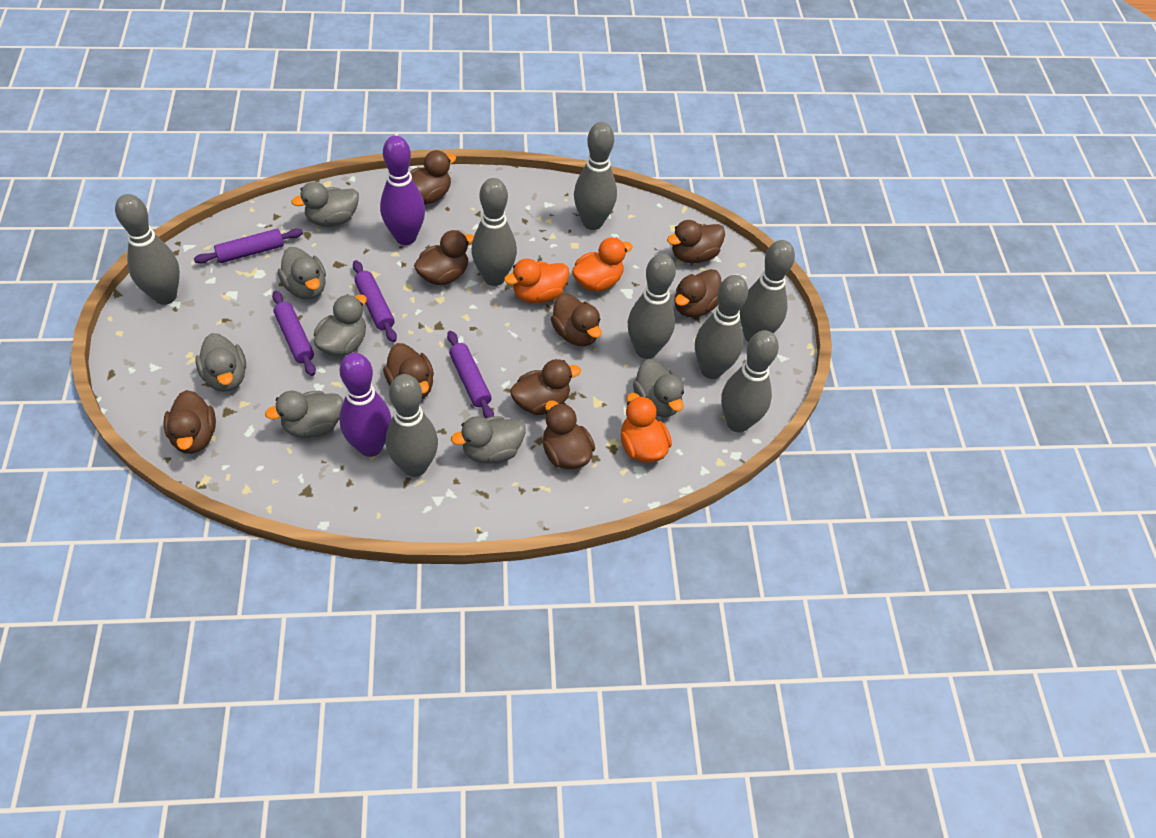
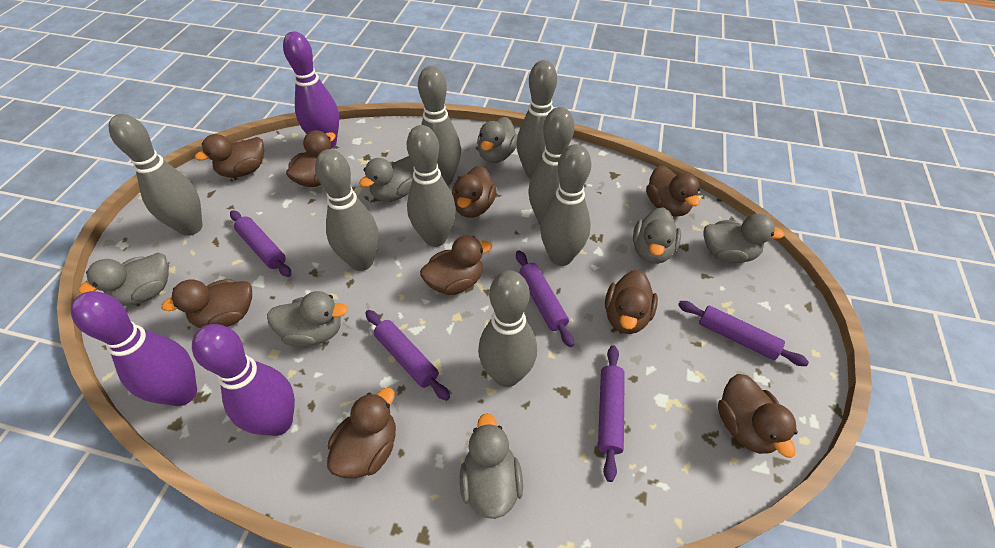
orange duck: 3 -> 0
purple bowling pin: 2 -> 3
purple rolling pin: 4 -> 5

